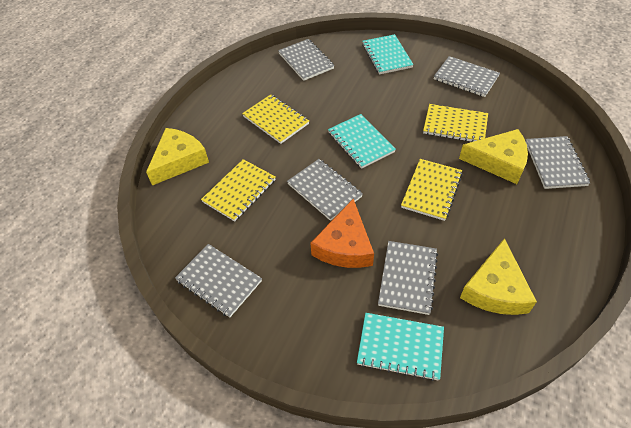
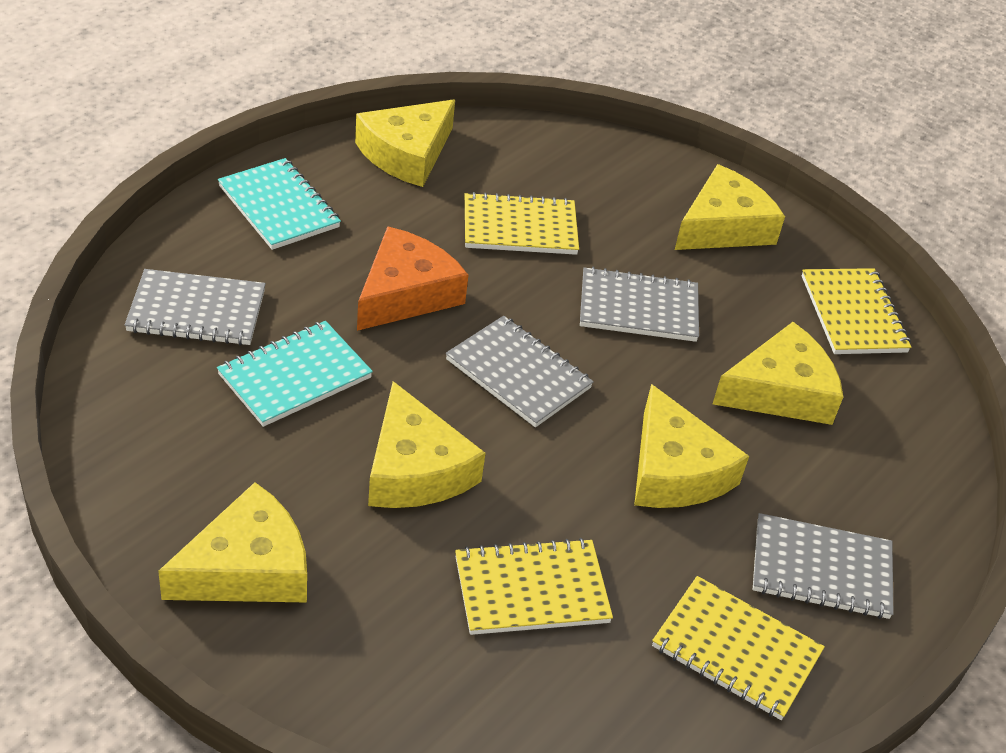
grey notebook: 6 -> 4
turquoise notebook: 3 -> 2
yellow cheese: 3 -> 6

